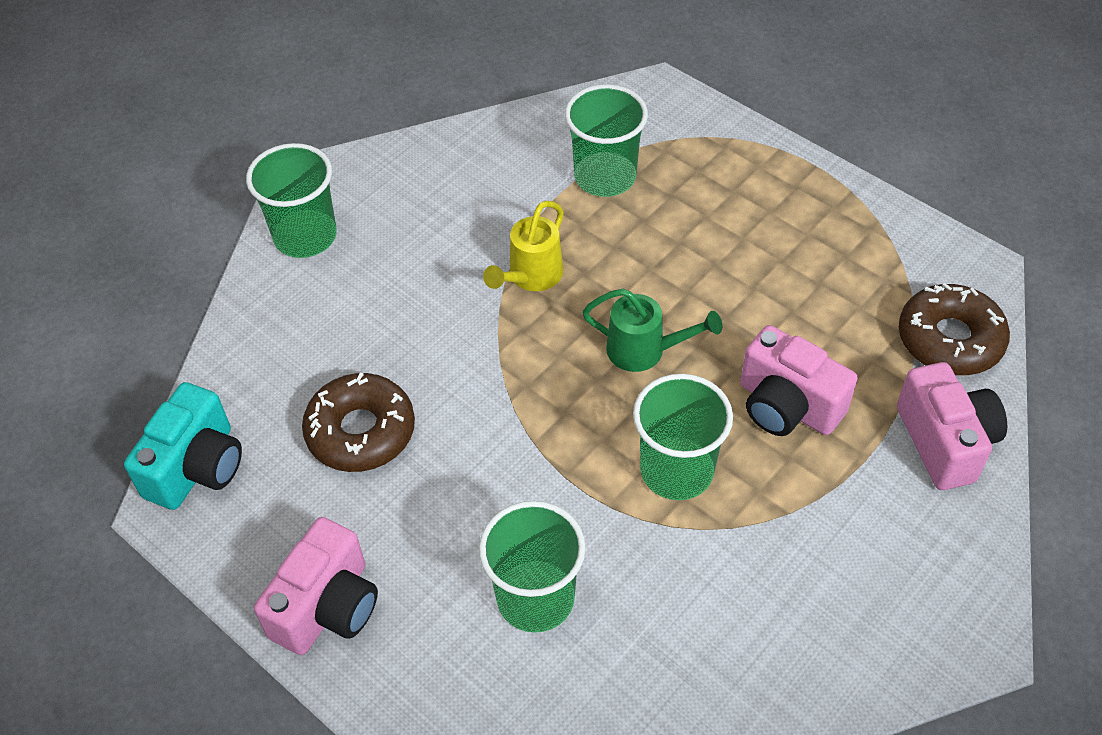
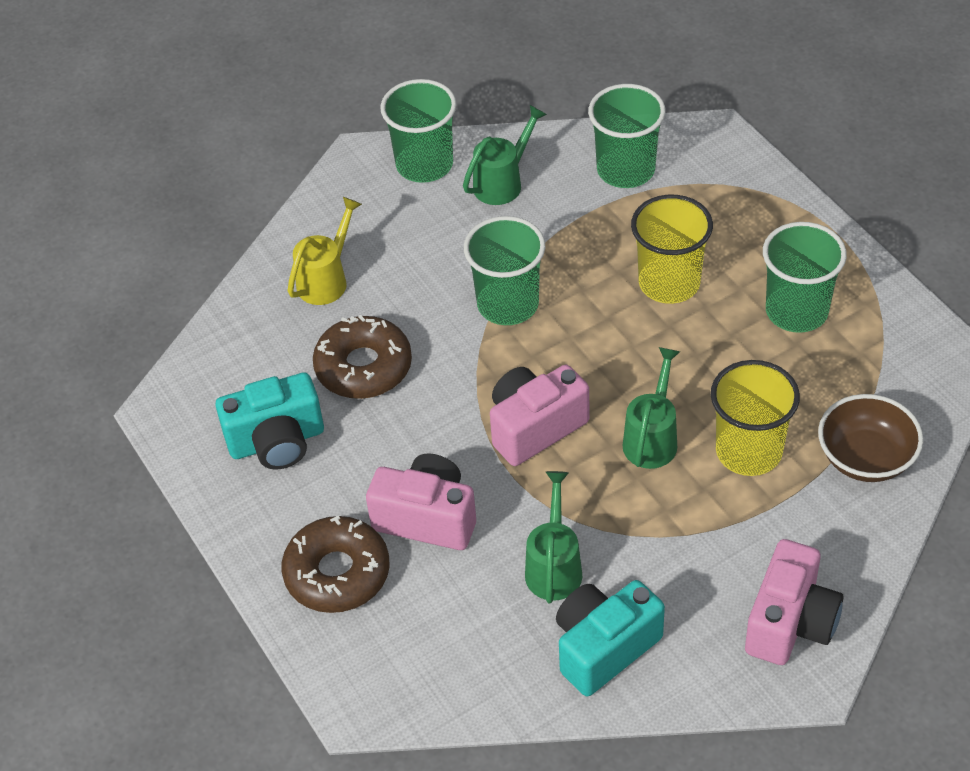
brown bowl: 0 -> 1
green watering can: 1 -> 3
turquoise camera: 1 -> 2
yellow cup: 0 -> 2

